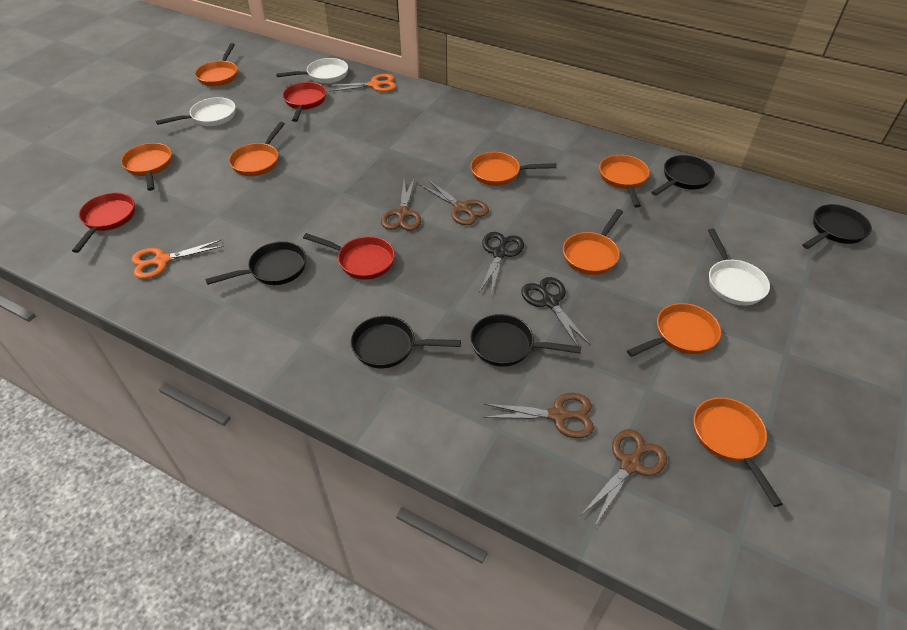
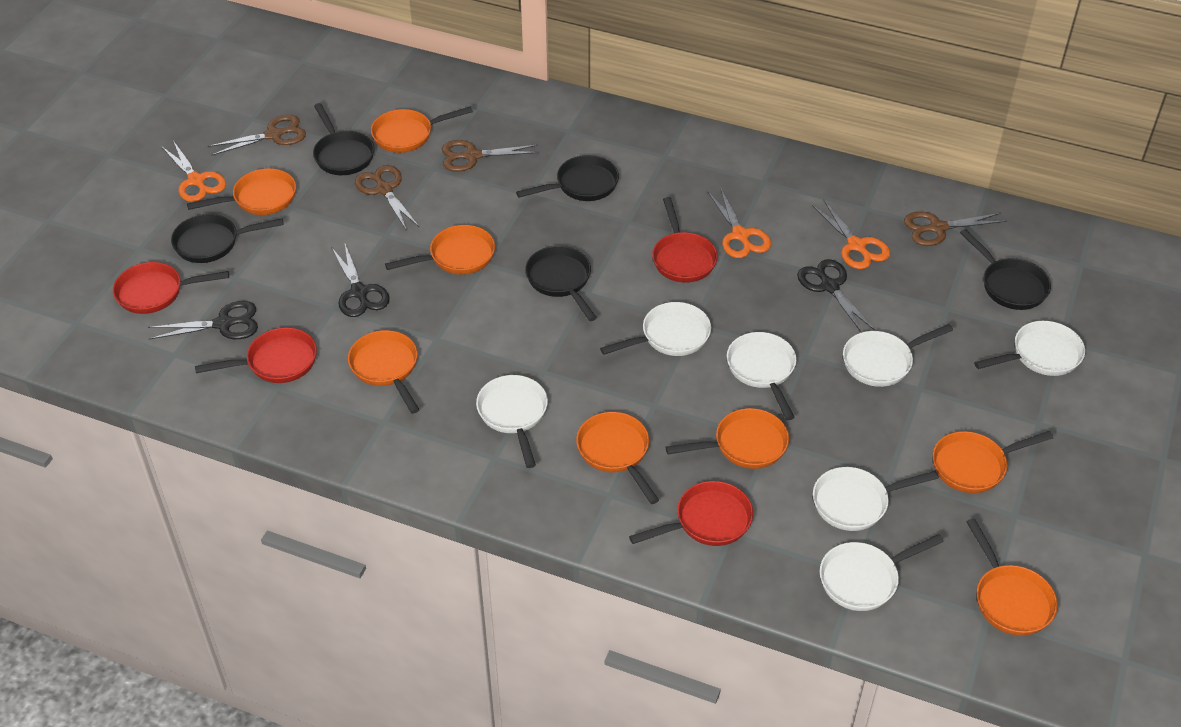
black scissors: 2 -> 3
orange scissors: 2 -> 3
red pan: 3 -> 4
white pan: 3 -> 7

